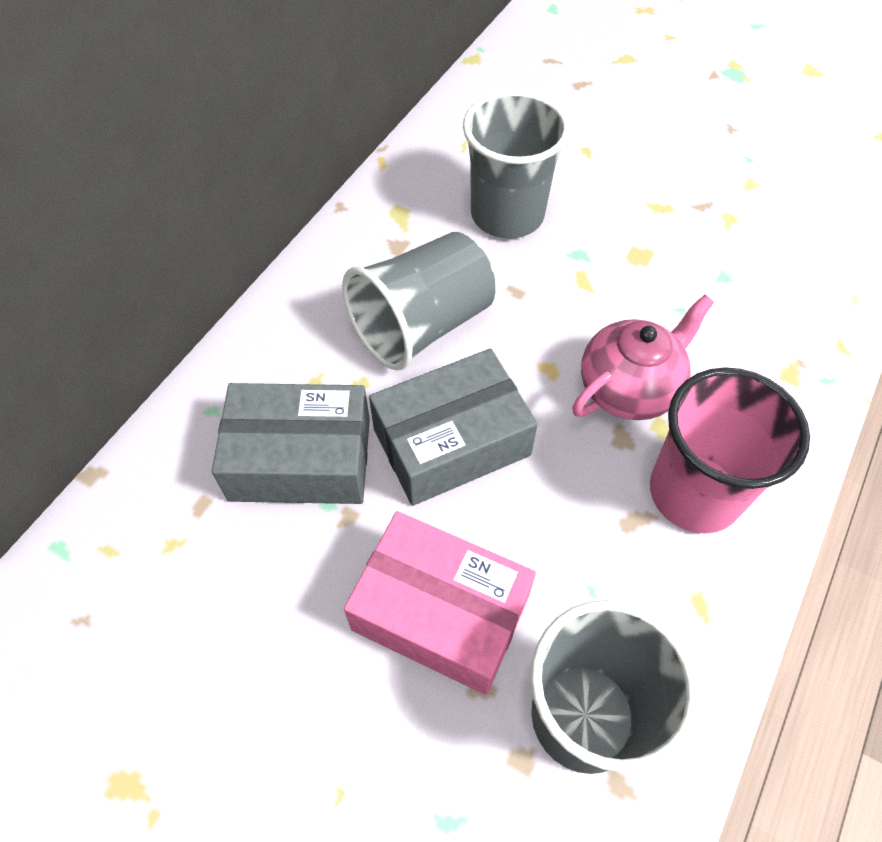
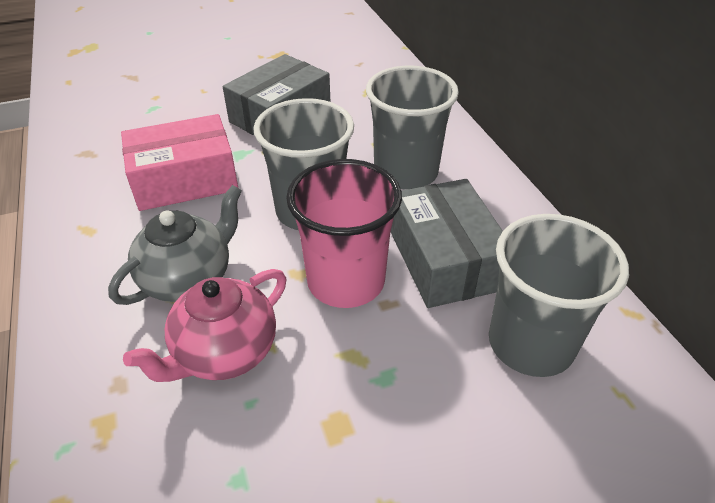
grey teapot: 0 -> 1

